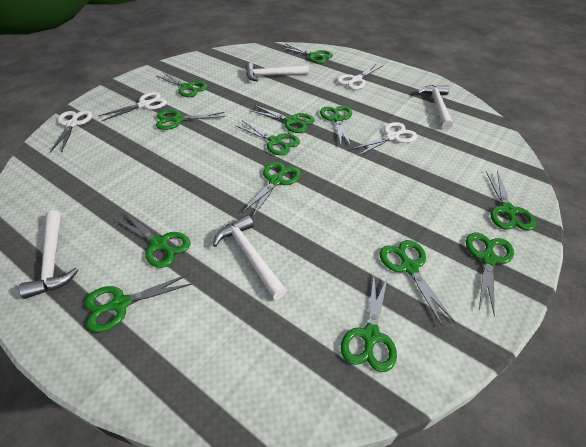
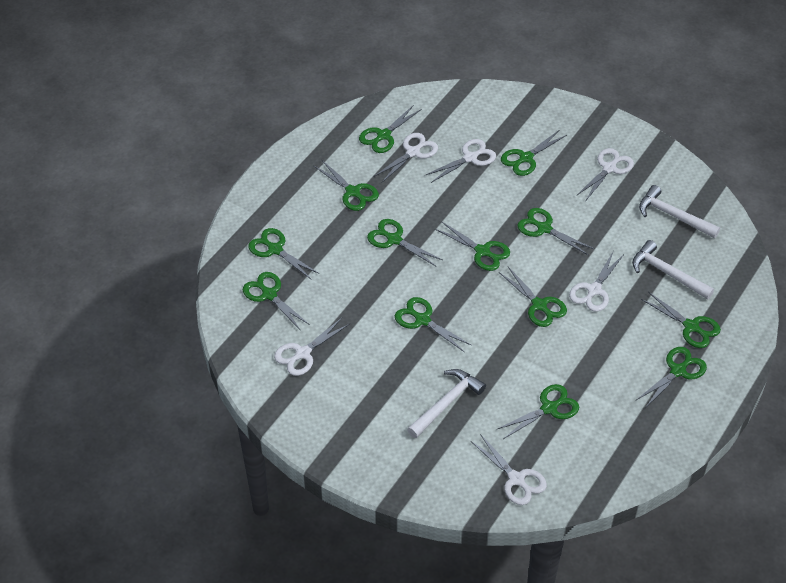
white hammer: 4 -> 3
white scissors: 4 -> 6

